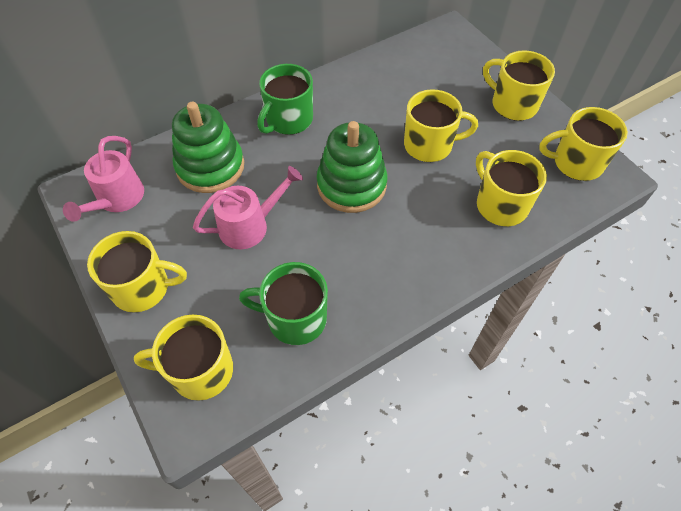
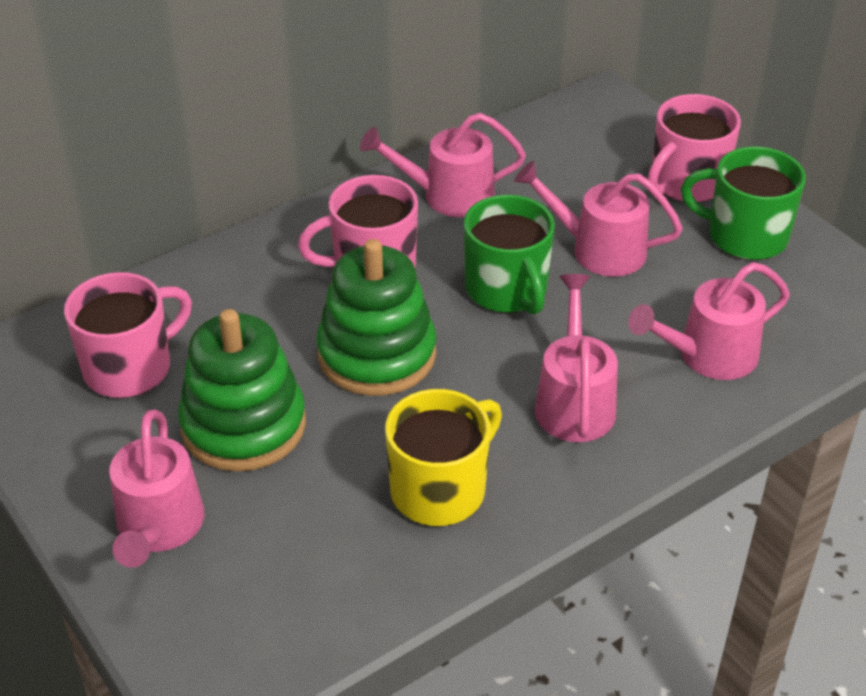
pink mug: 0 -> 3
pink watering can: 2 -> 5
yellow mug: 6 -> 1

